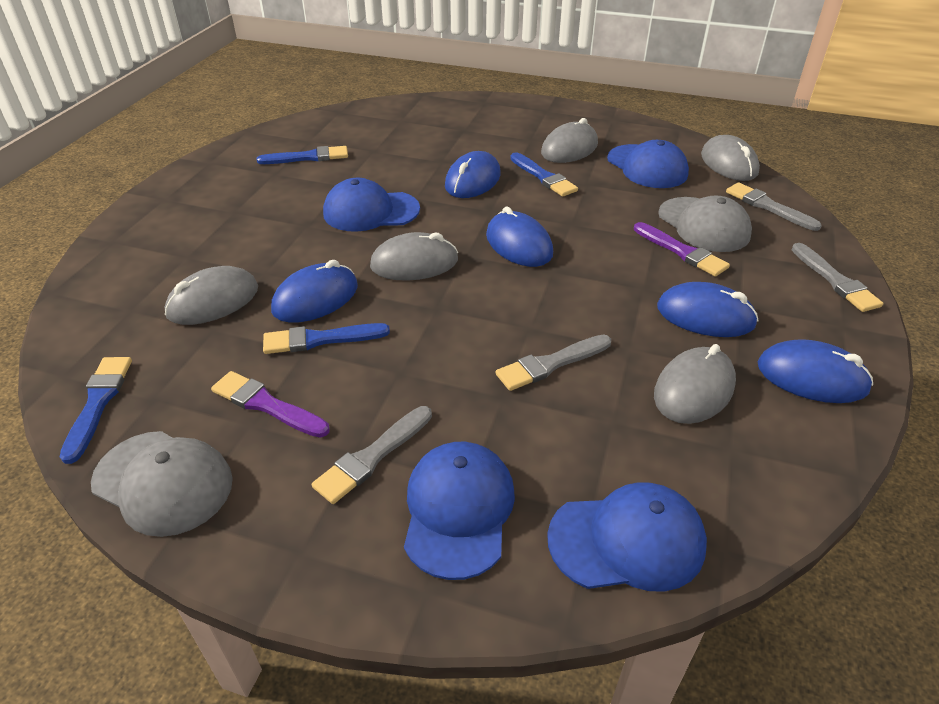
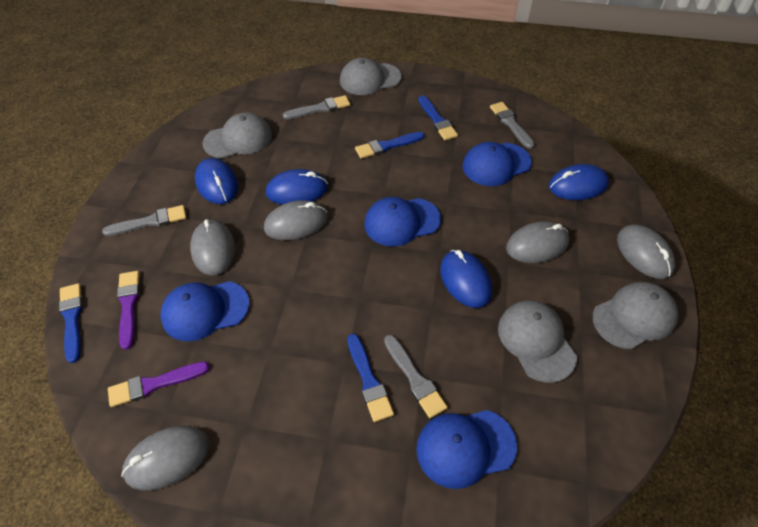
blue mouse: 5 -> 4
grey cap: 2 -> 4

